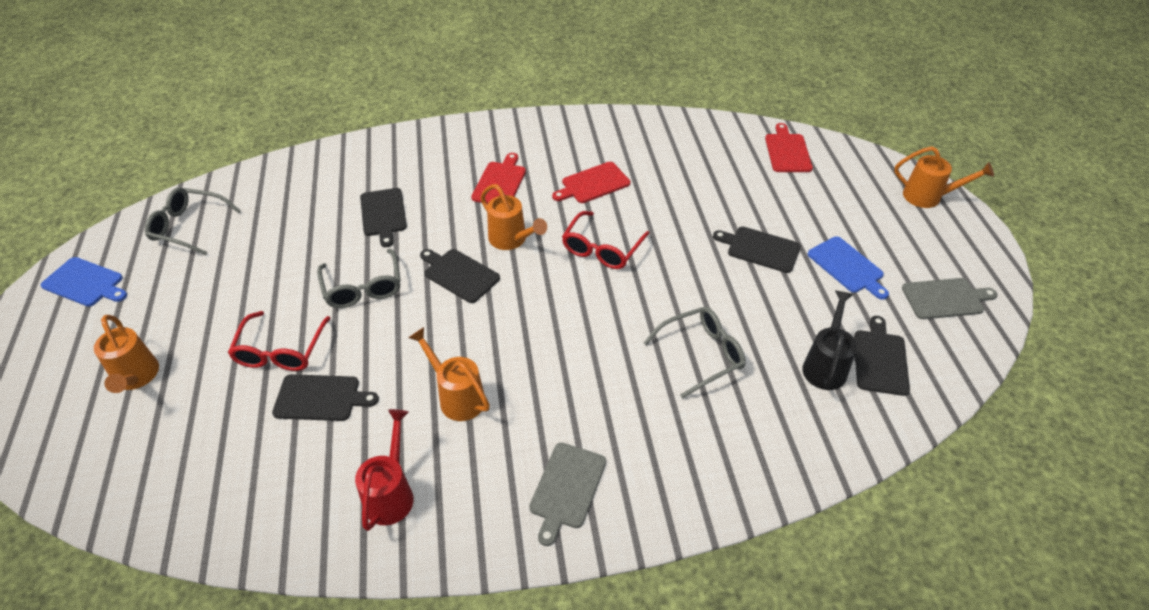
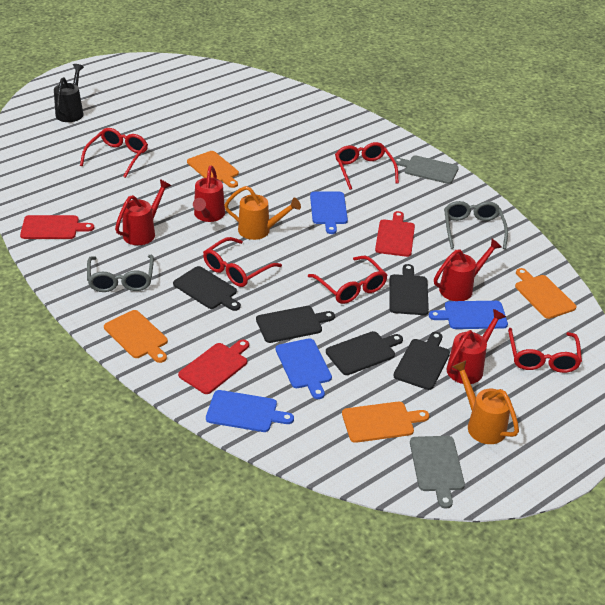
blue cutting board: 2 -> 4
grey glasses: 3 -> 2
orange cutting board: 0 -> 4
orange watering can: 4 -> 2
red glasses: 2 -> 5
red watering can: 1 -> 4

